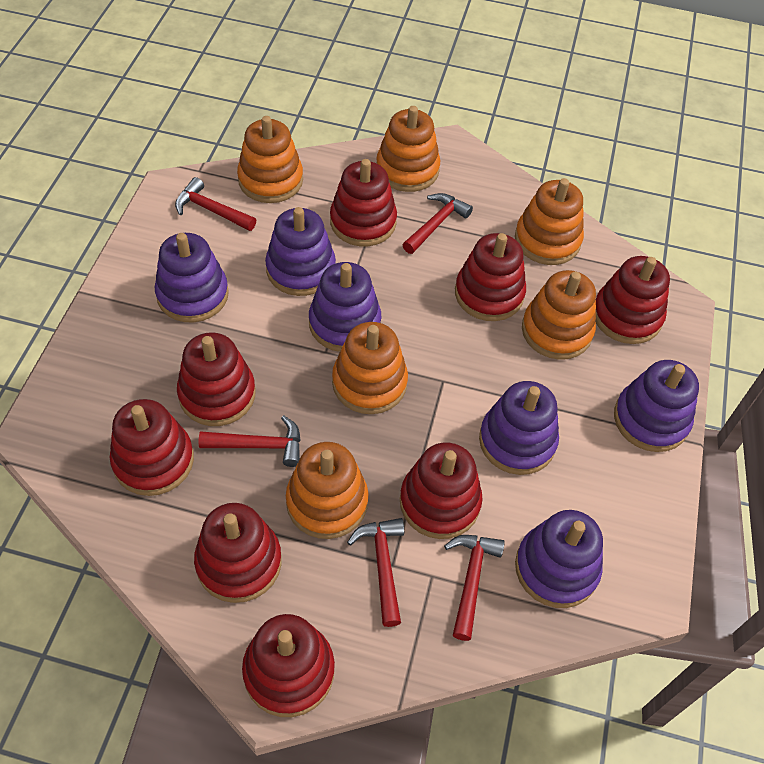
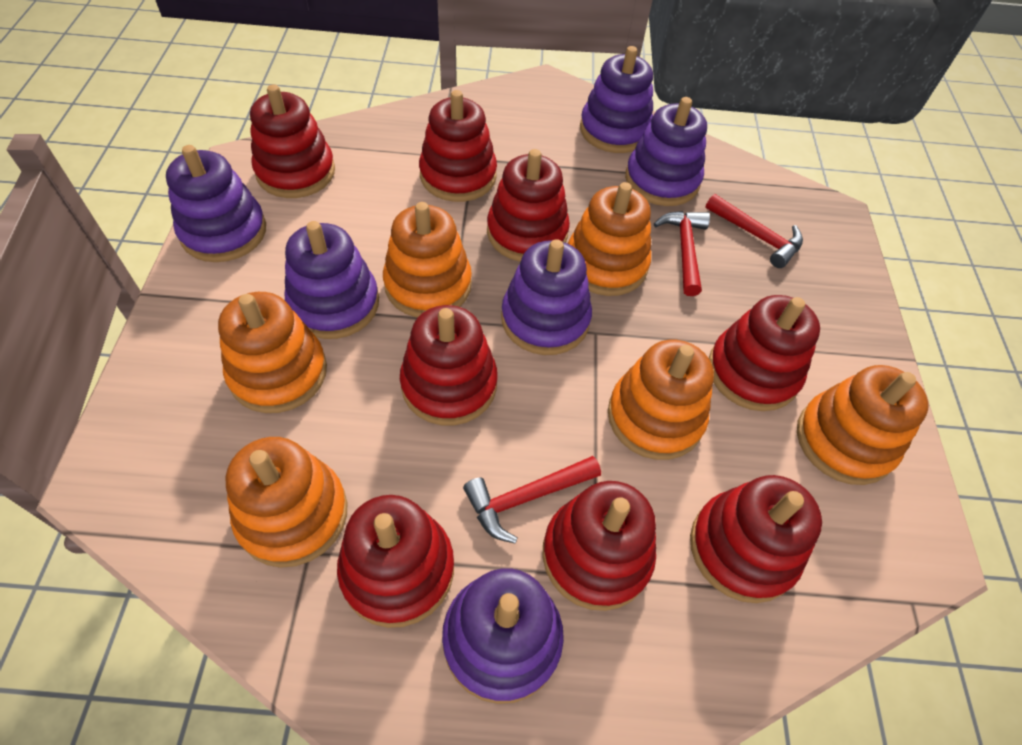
red hammer: 5 -> 3

